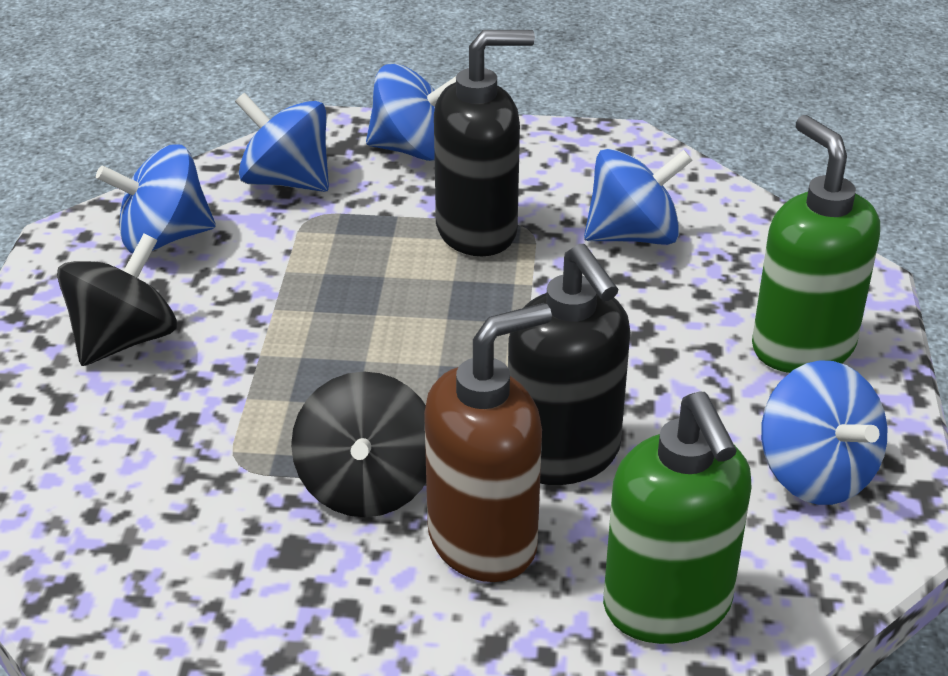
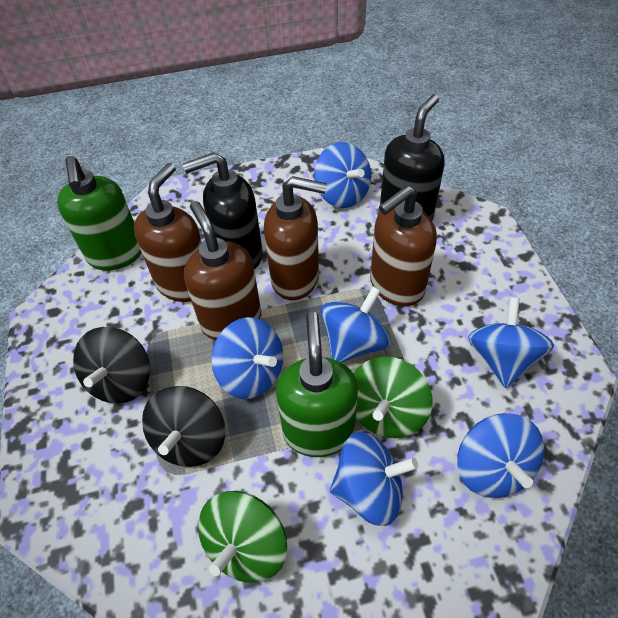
blue spinning top: 5 -> 6
brown soap dispenser: 1 -> 4
green spinning top: 0 -> 2

